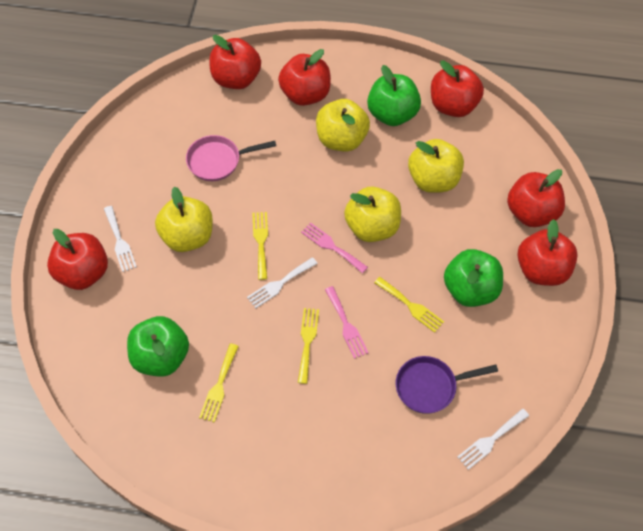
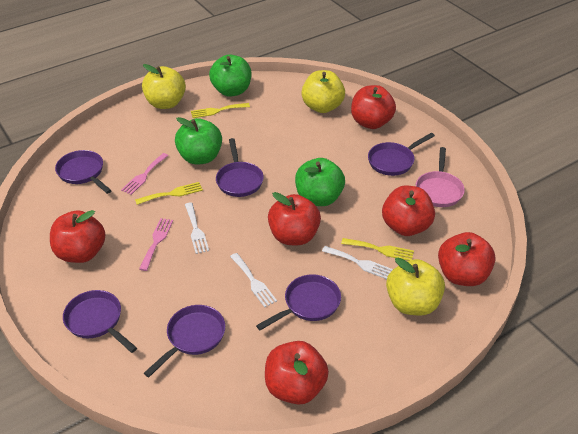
purple pan: 1 -> 6
yellow apple: 4 -> 3
yellow fork: 4 -> 3

